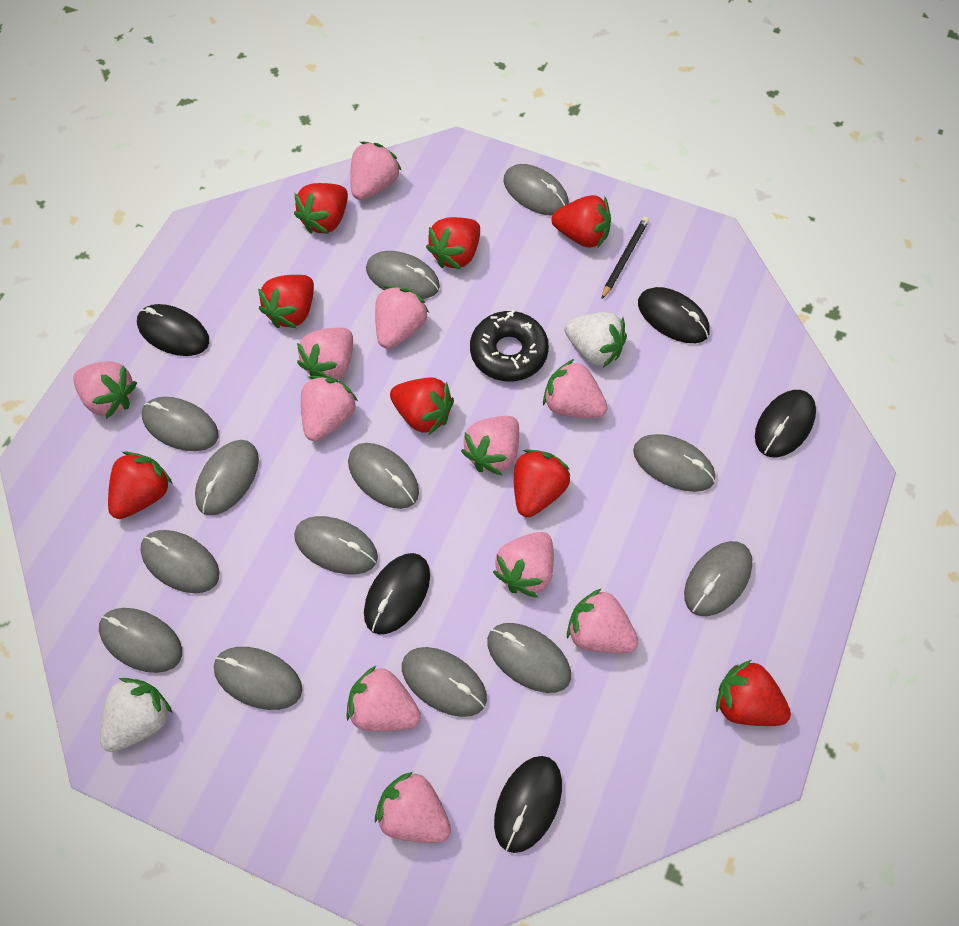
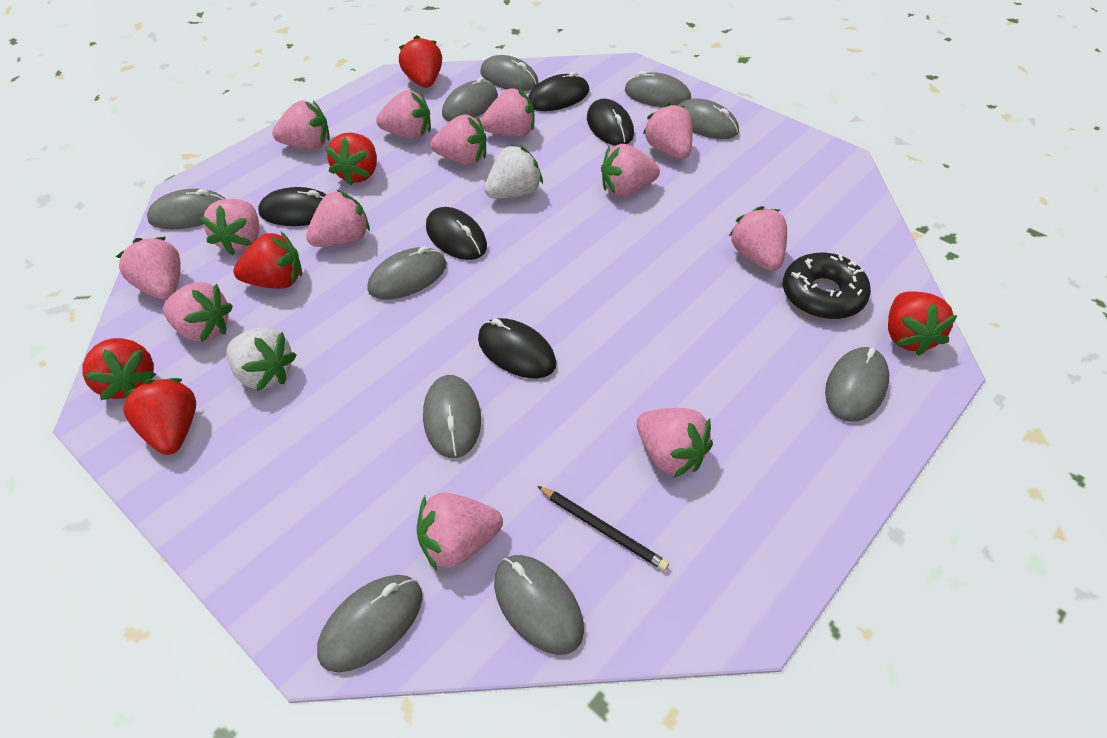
grey mouse: 13 -> 10
pink strawberry: 11 -> 13
red strawberry: 8 -> 6

